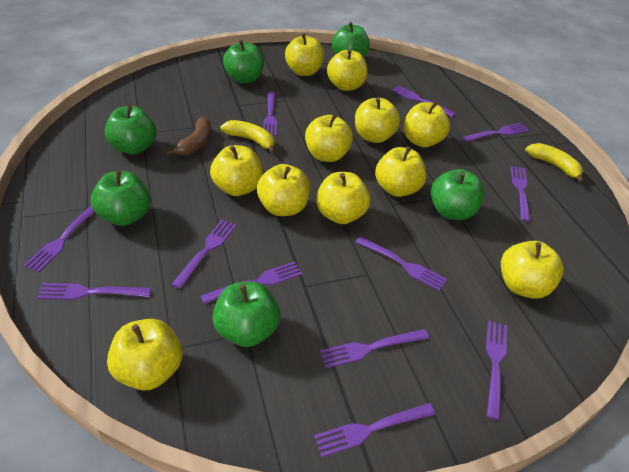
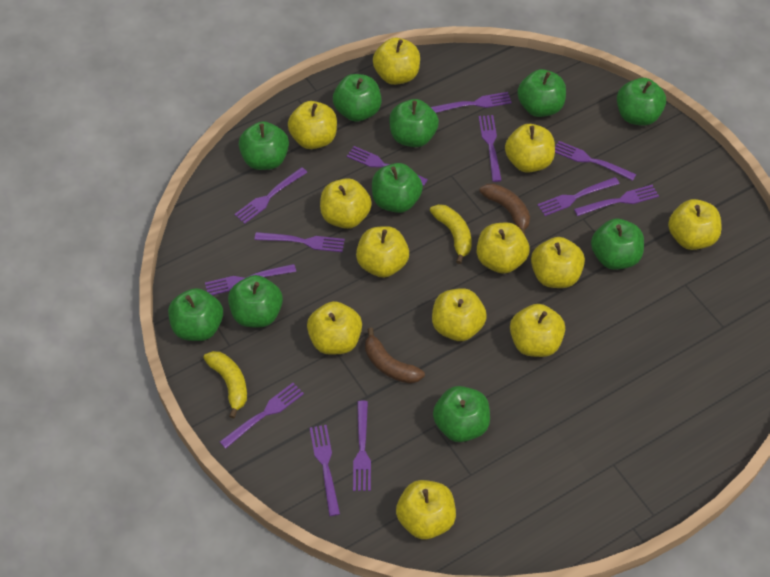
brown banana: 1 -> 2
green apple: 6 -> 10
yellow apple: 11 -> 12

